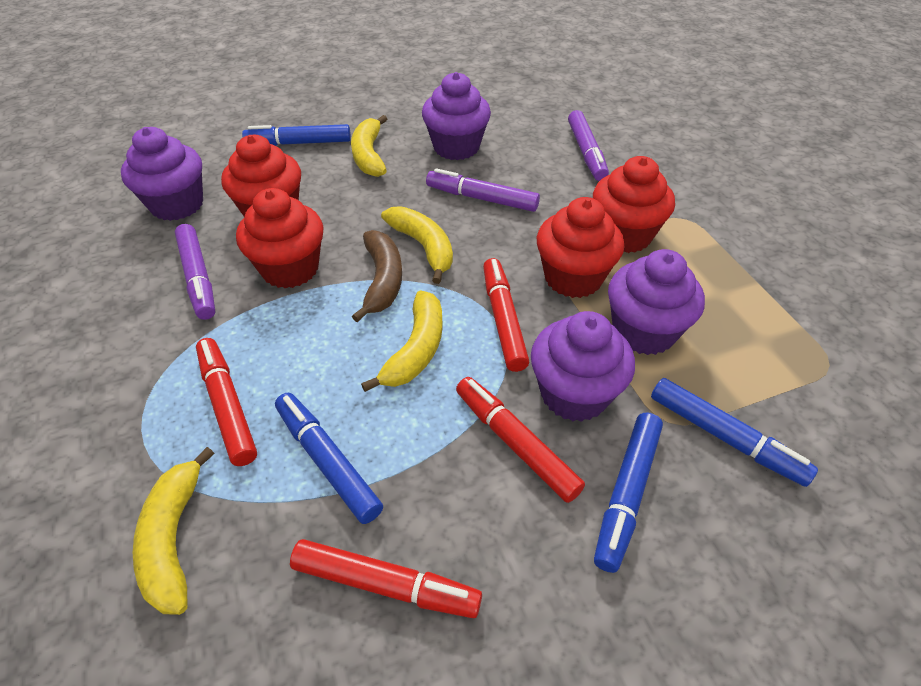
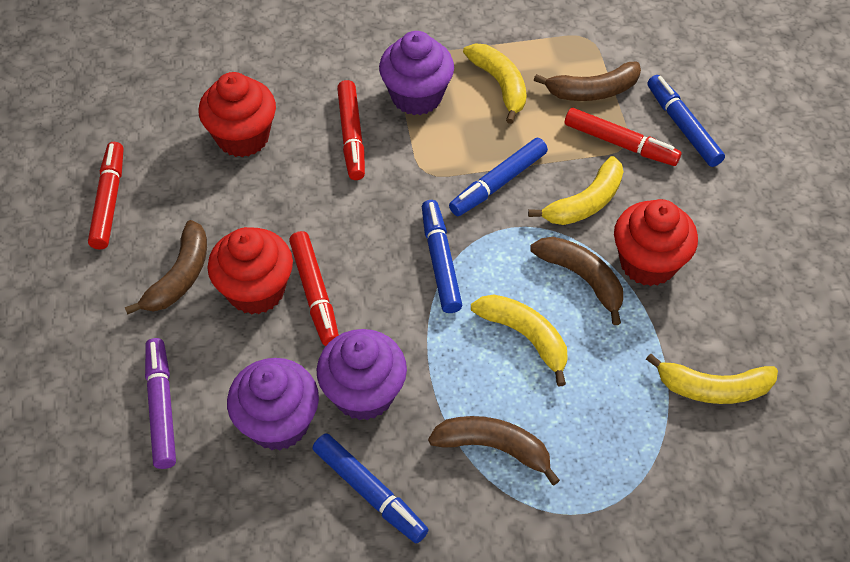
brown banana: 1 -> 4
purple cupcake: 4 -> 3
purple marker: 3 -> 1
red cupcake: 4 -> 3

